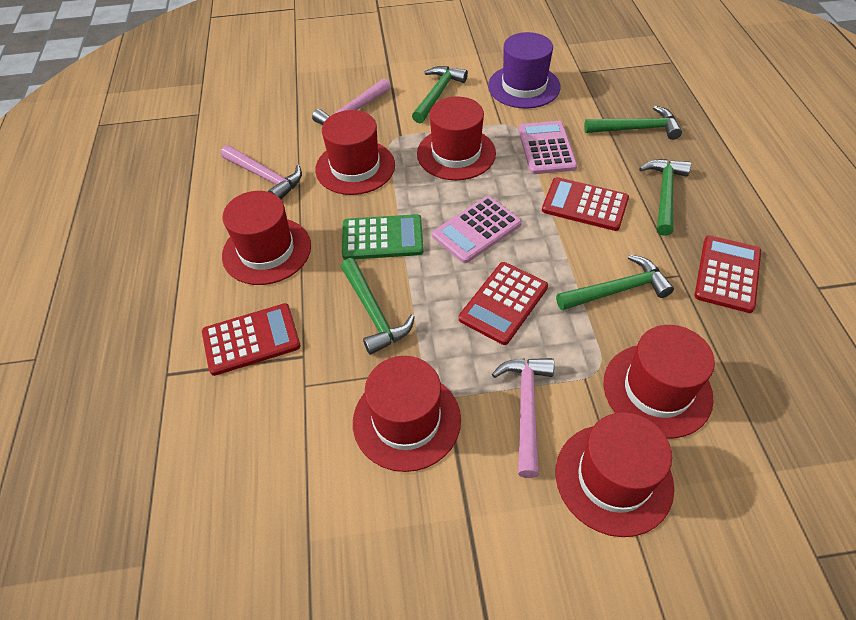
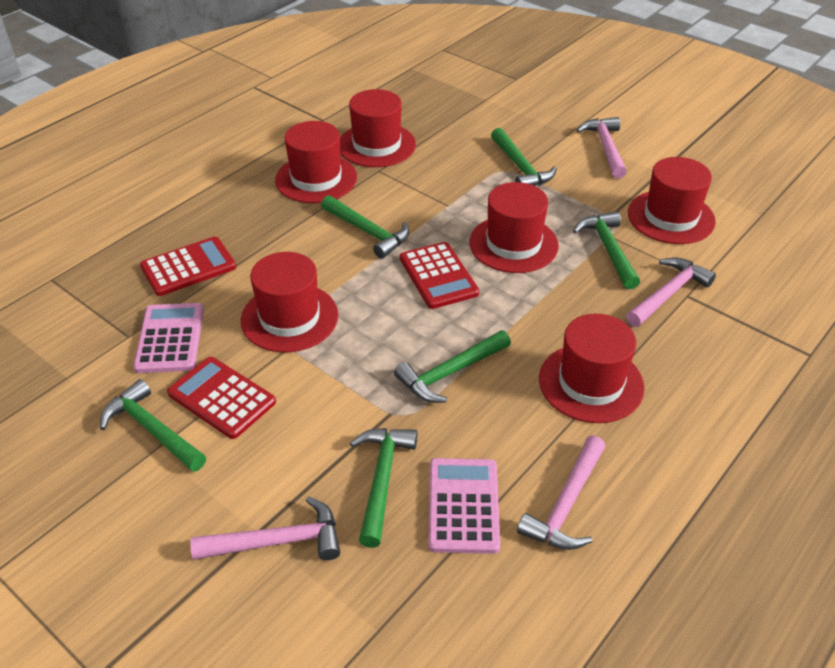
green calculator: 1 -> 0
green hammer: 5 -> 6
pink hammer: 3 -> 4
purple hat: 1 -> 0
red calculator: 4 -> 3

